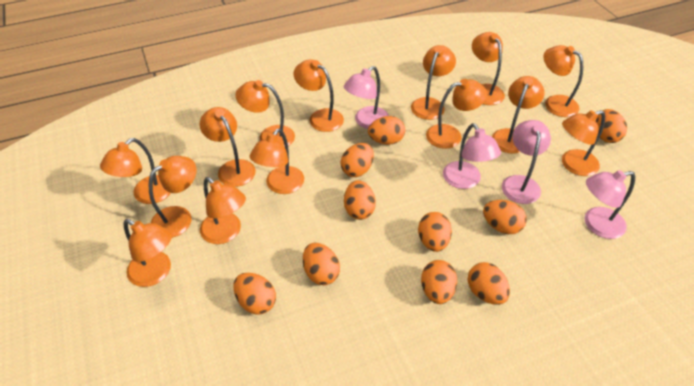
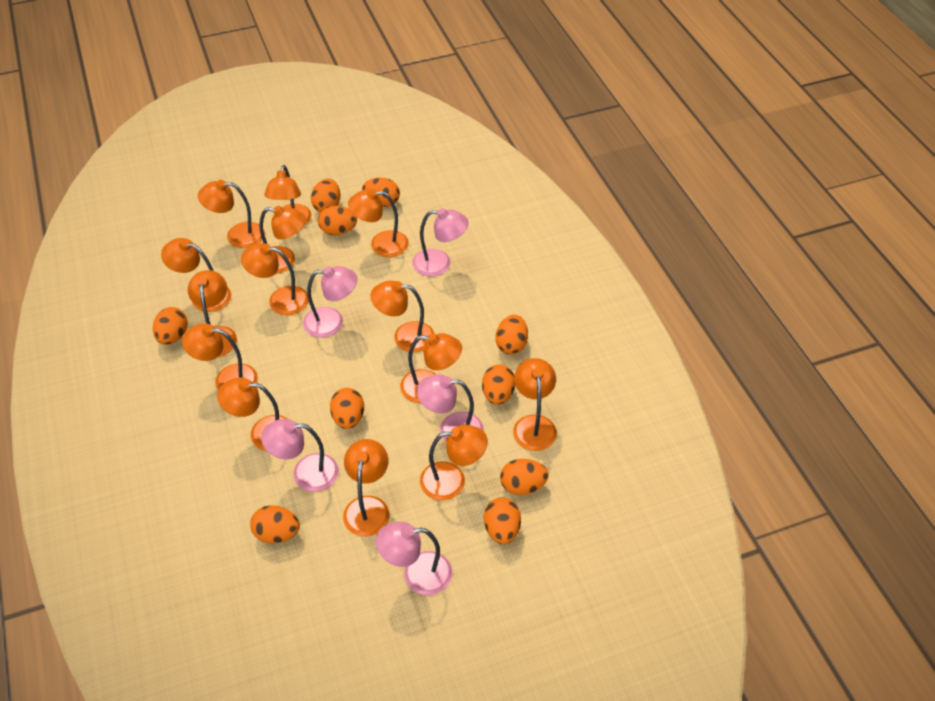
pink lamp: 4 -> 5

